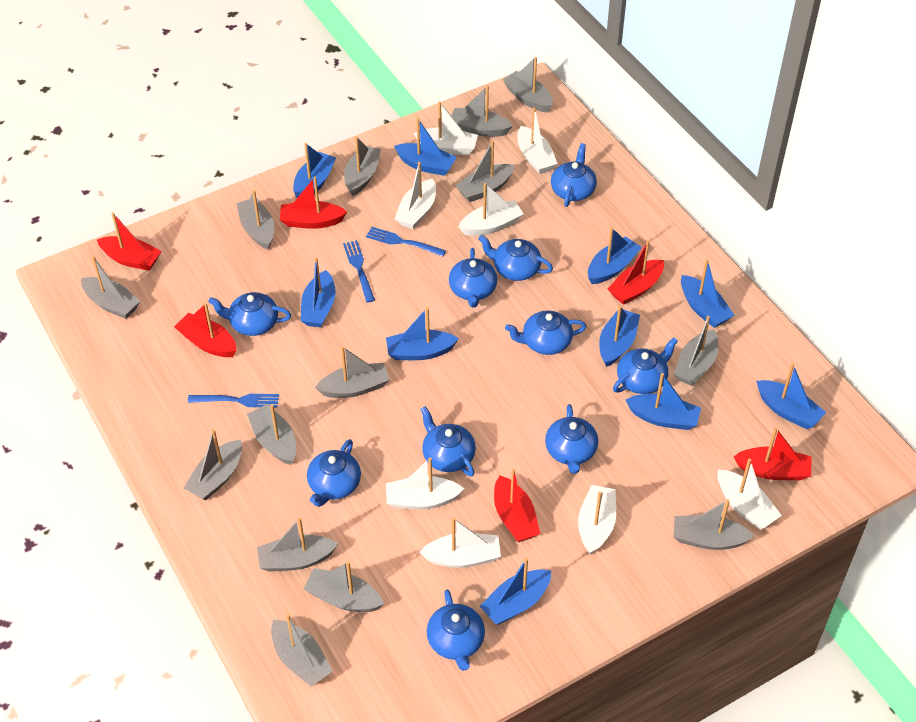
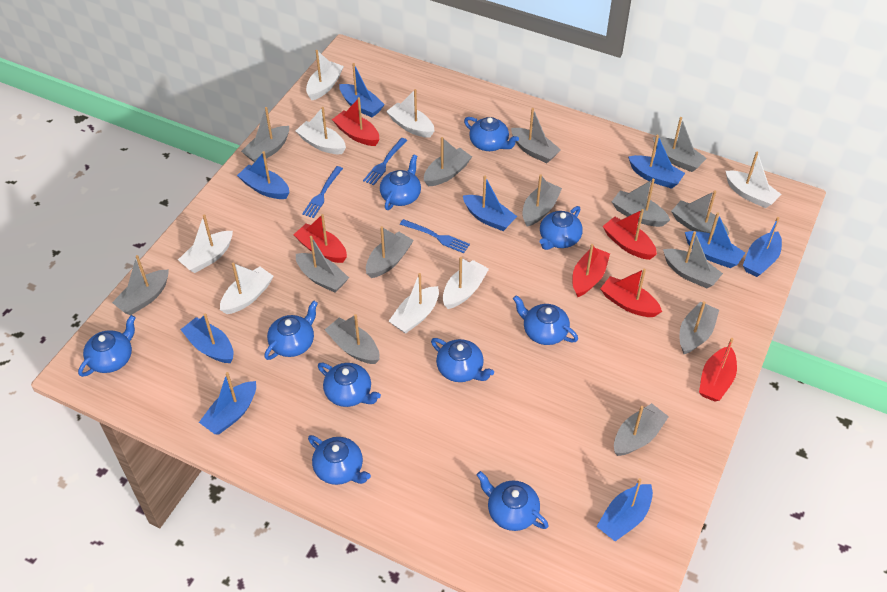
blue boat: 10 -> 9

